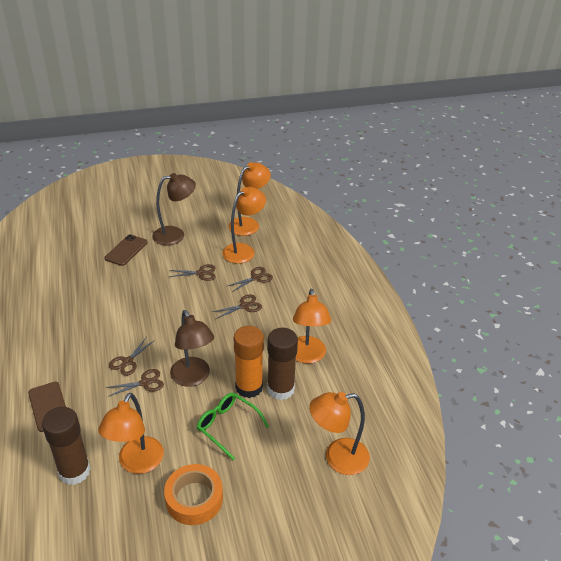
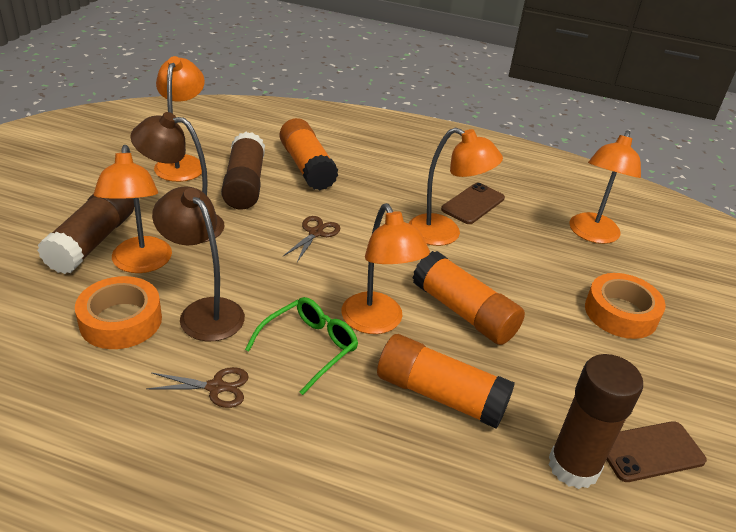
brown glue stick: 2 -> 3
brown scissors: 5 -> 2
orange glue stick: 1 -> 3
orange tape: 1 -> 2

